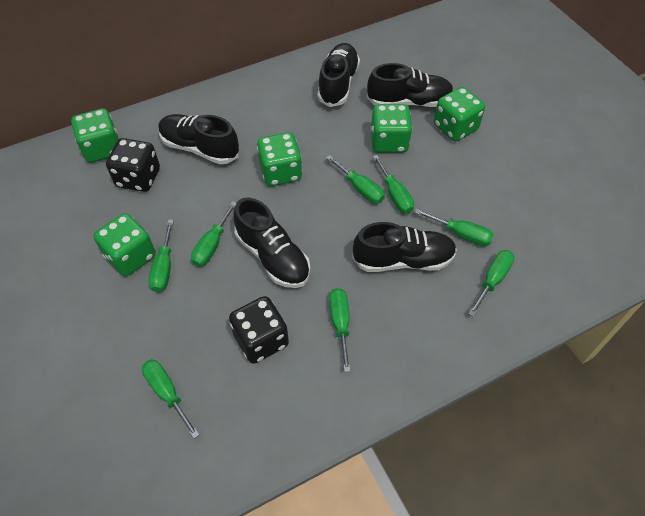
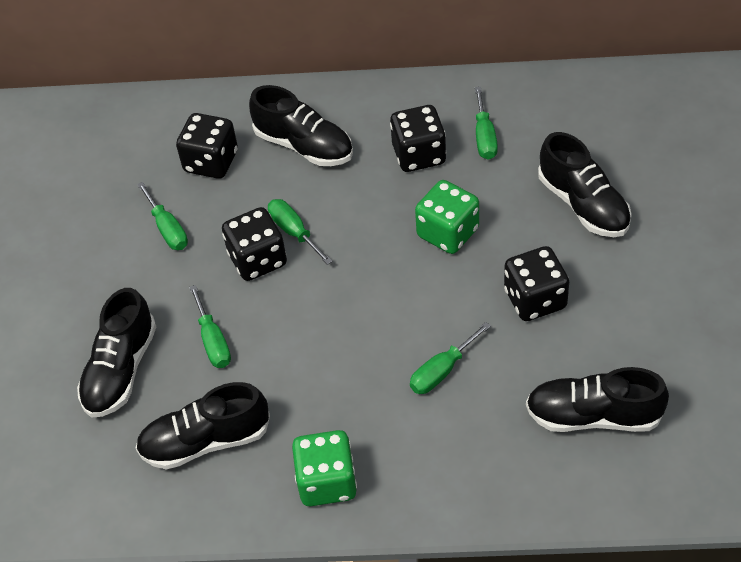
black dice: 2 -> 4
green dice: 5 -> 2
green screwdriver: 8 -> 5

